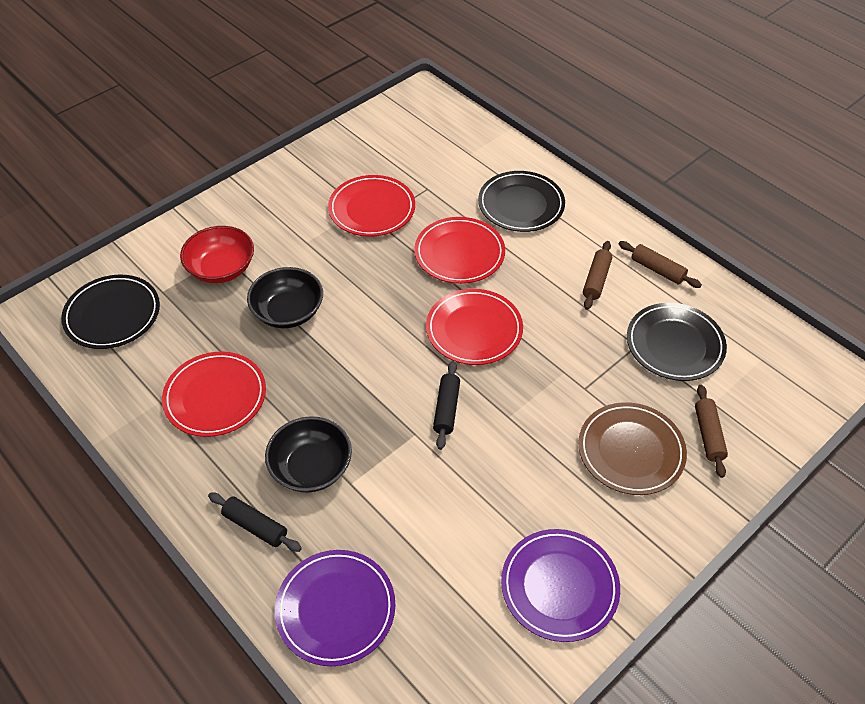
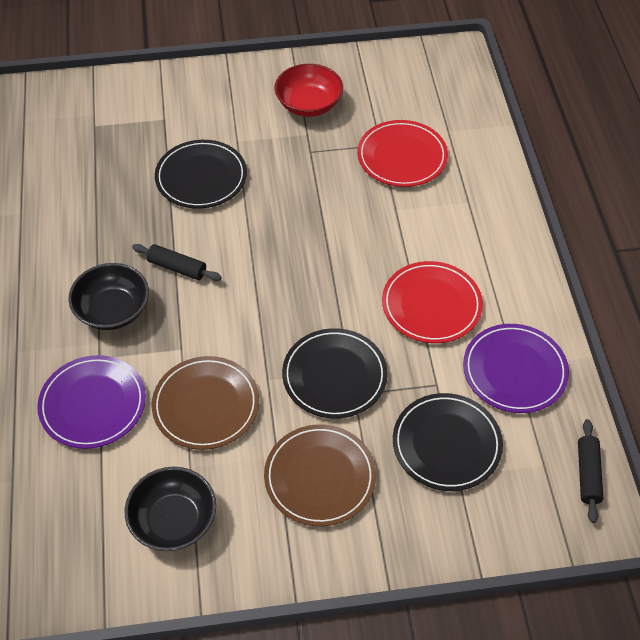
brown plate: 1 -> 2
brown rolling pin: 3 -> 0
red plate: 4 -> 2

